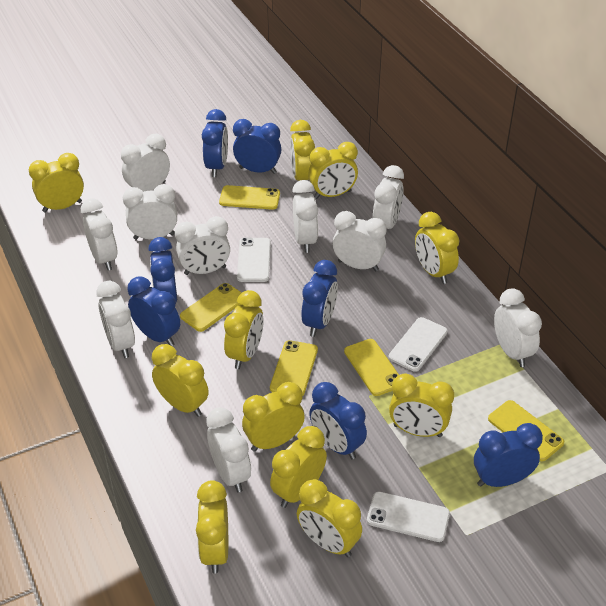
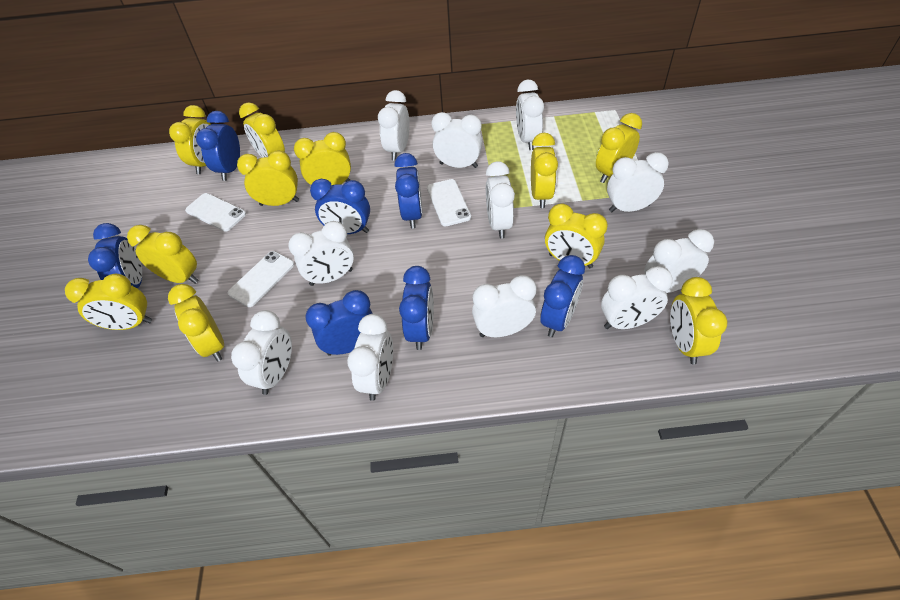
white clock: 10 -> 11
yellow phone: 5 -> 0

